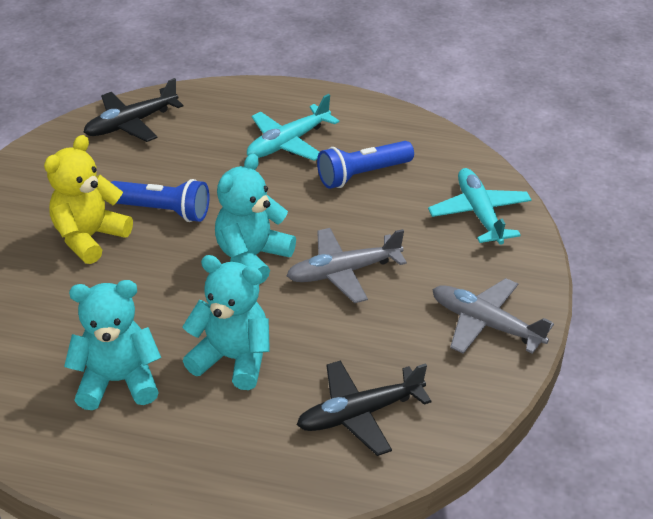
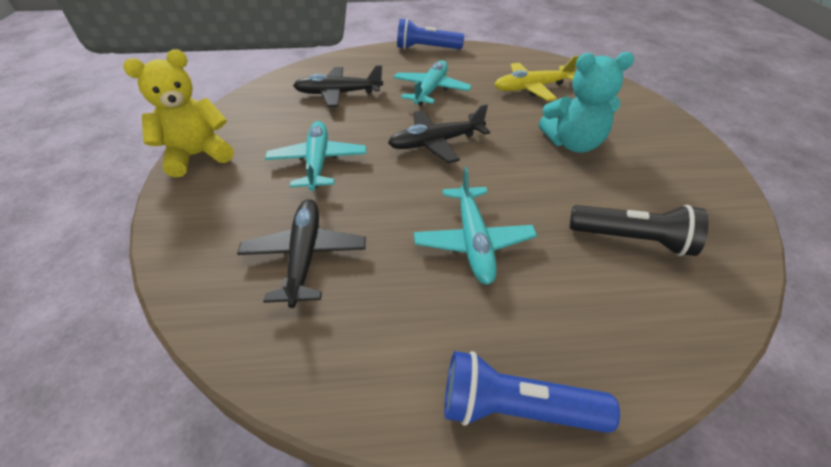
black flashlight: 0 -> 1
black plane: 2 -> 3
grey plane: 2 -> 0
turquoise plane: 2 -> 3
turquoise teddy bear: 3 -> 1
yellow plane: 0 -> 1

